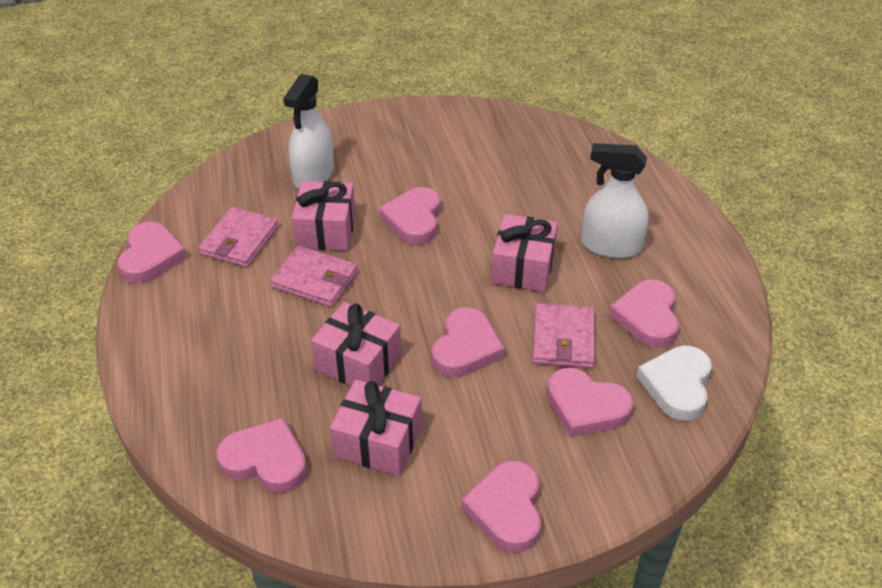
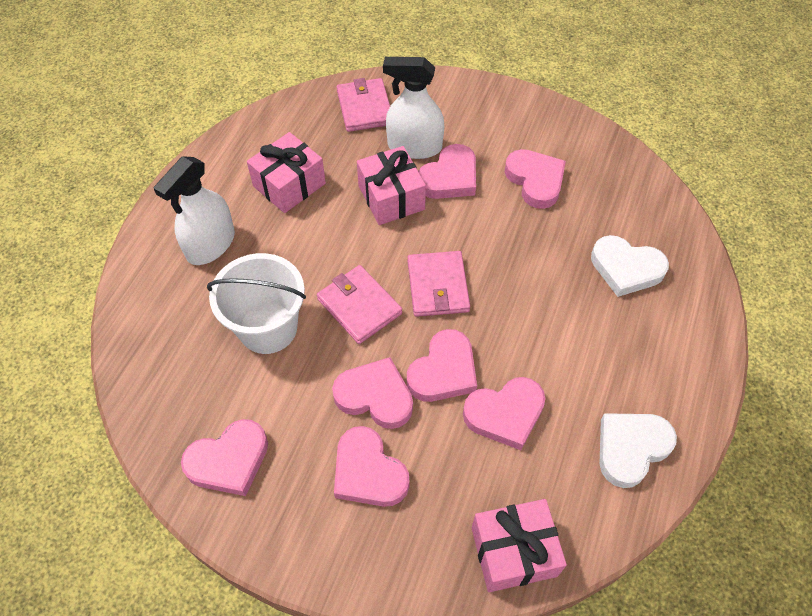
pink gift: 4 -> 3
white bucket: 0 -> 1
white heart: 1 -> 2

